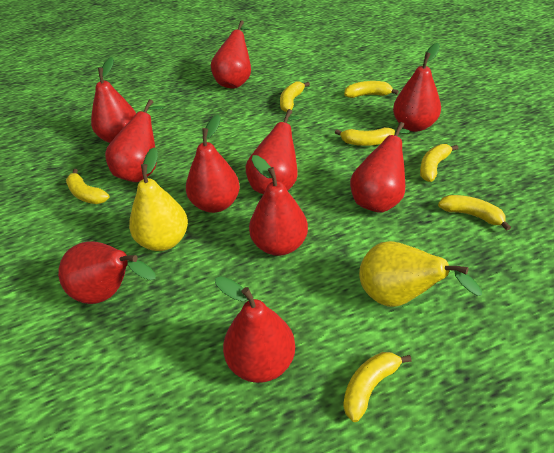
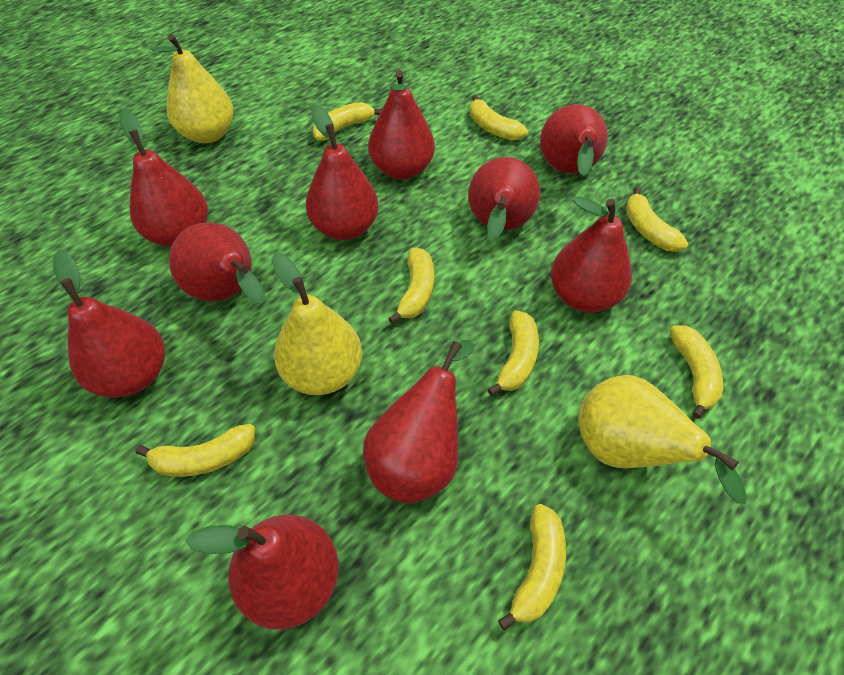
yellow banana: 7 -> 8
yellow pear: 2 -> 3

